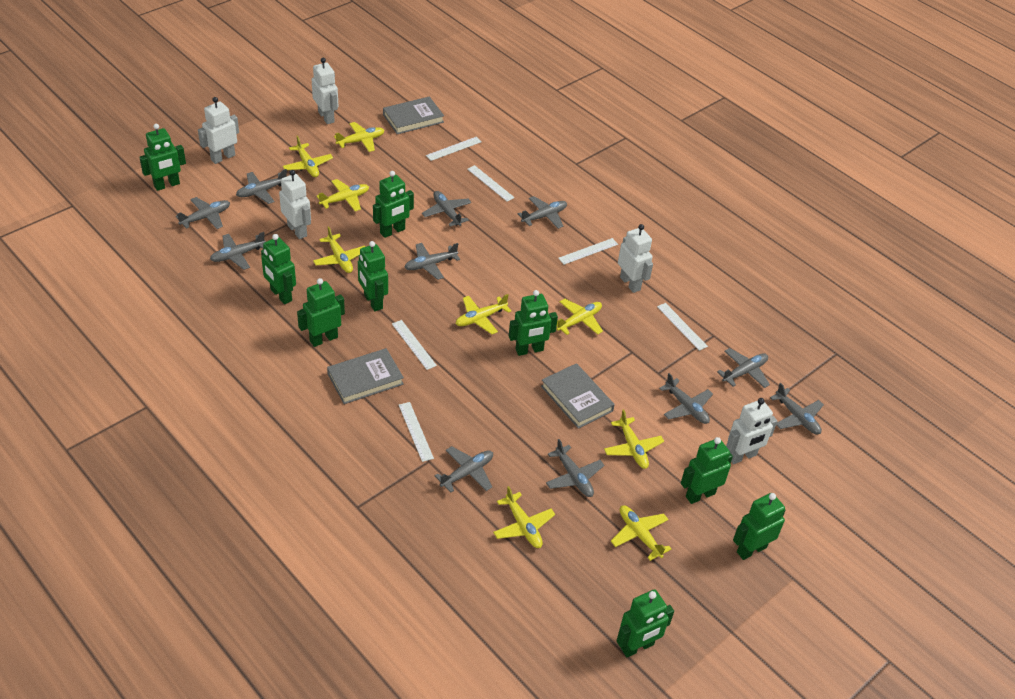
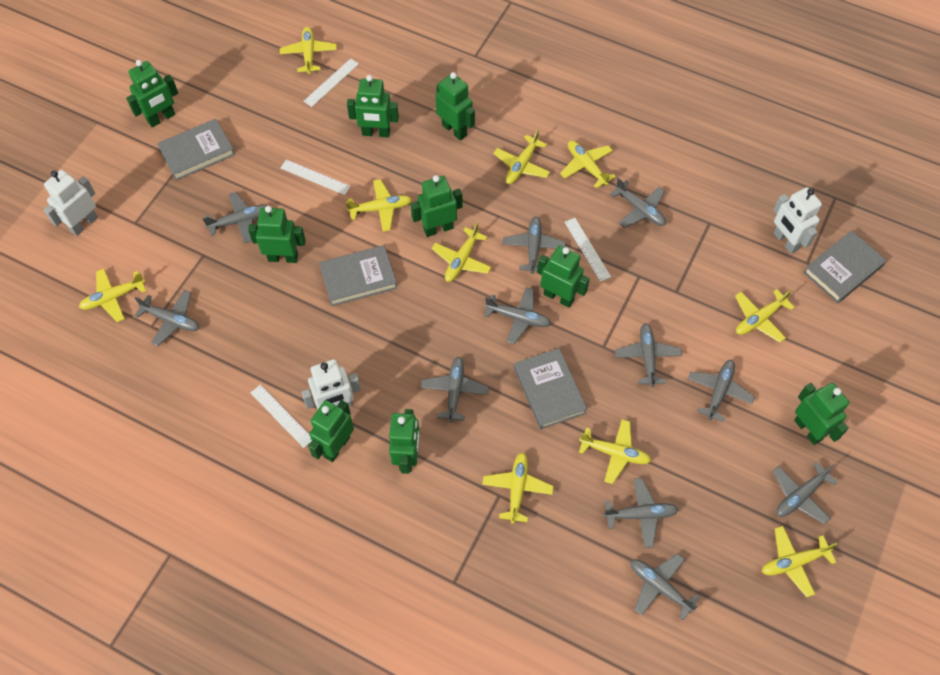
grey book: 3 -> 4
white robot: 5 -> 3
white ruler: 6 -> 4
yellow plane: 9 -> 10

